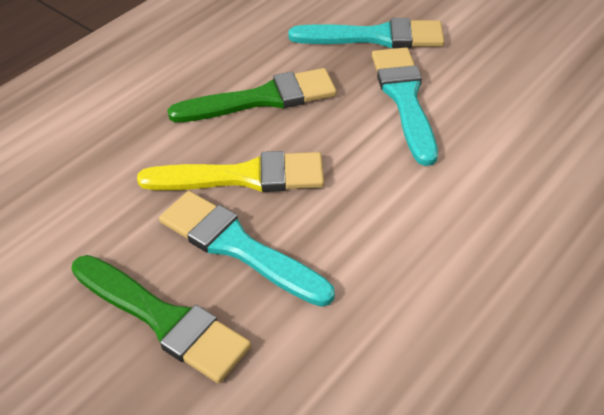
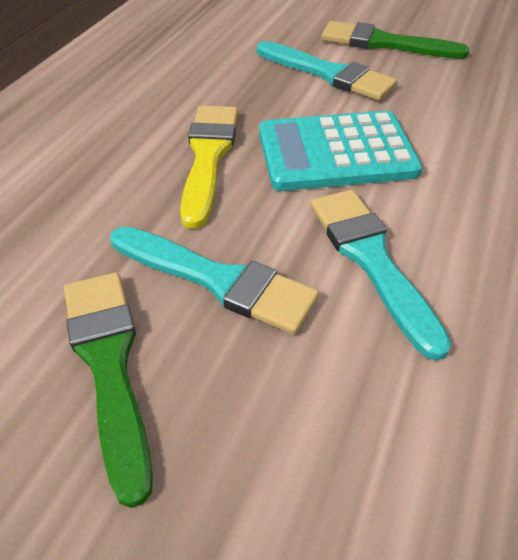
turquoise calculator: 0 -> 1

